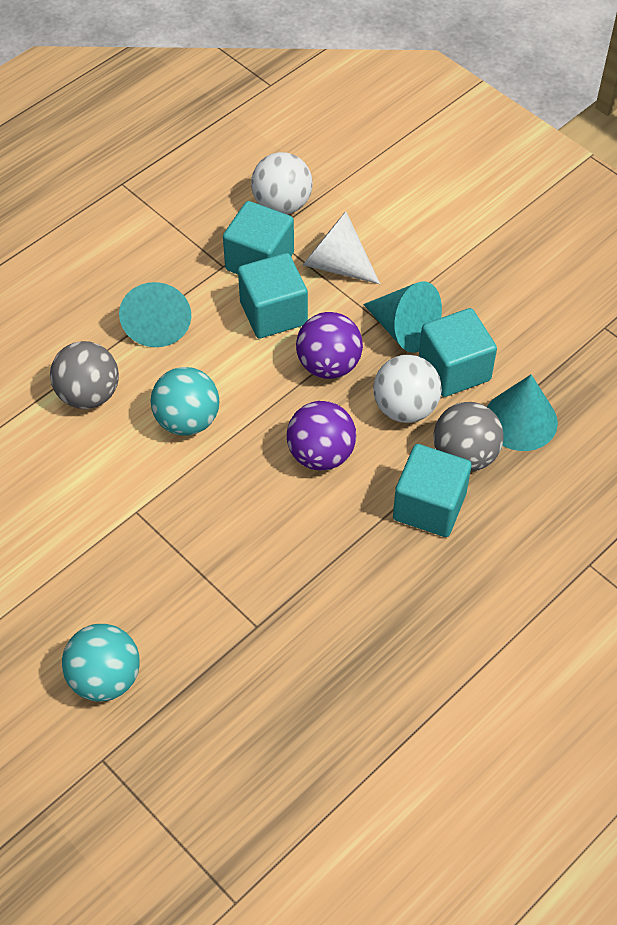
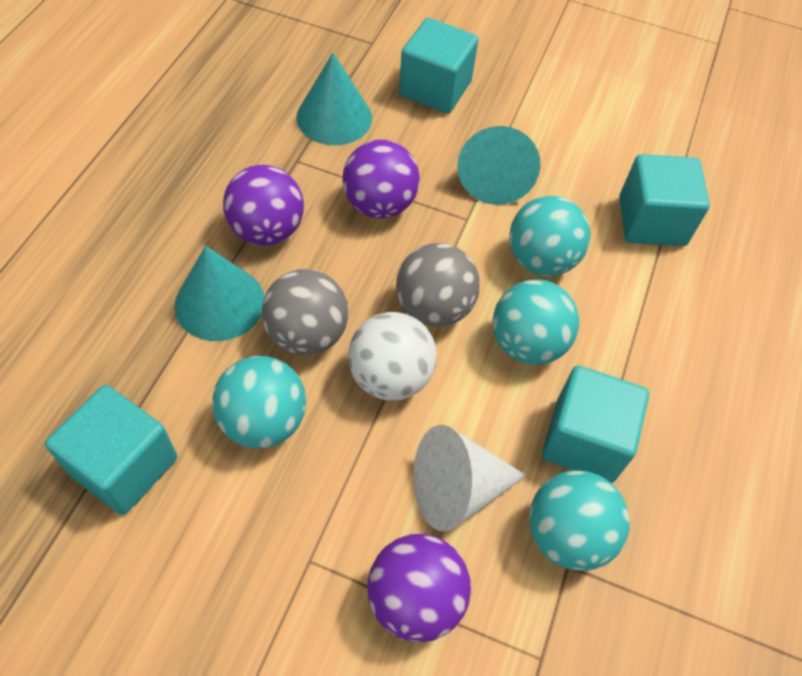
purple ball: 2 -> 3
turquoise ball: 2 -> 4
white ball: 2 -> 1

